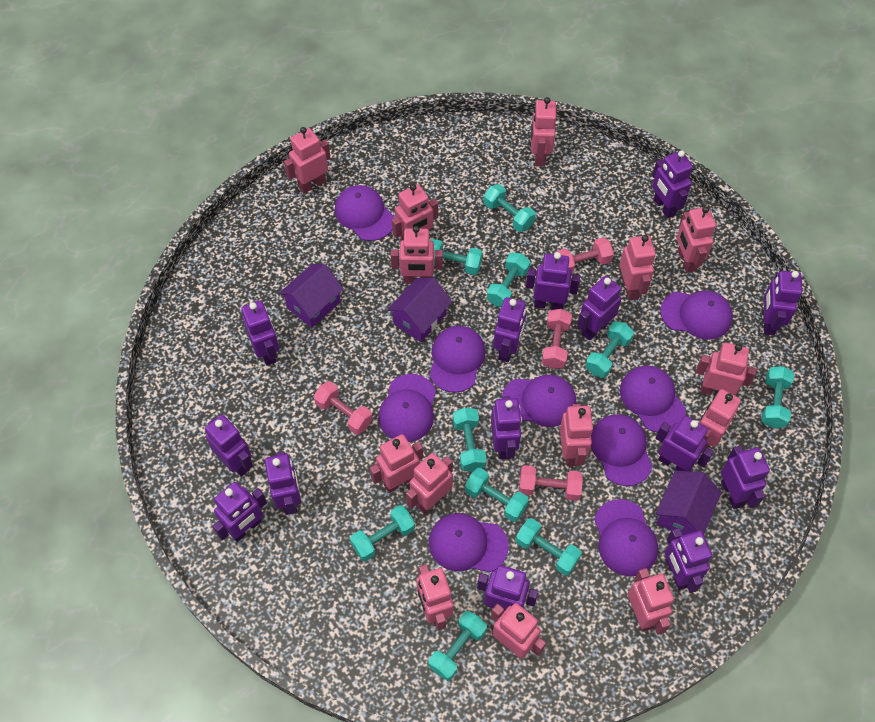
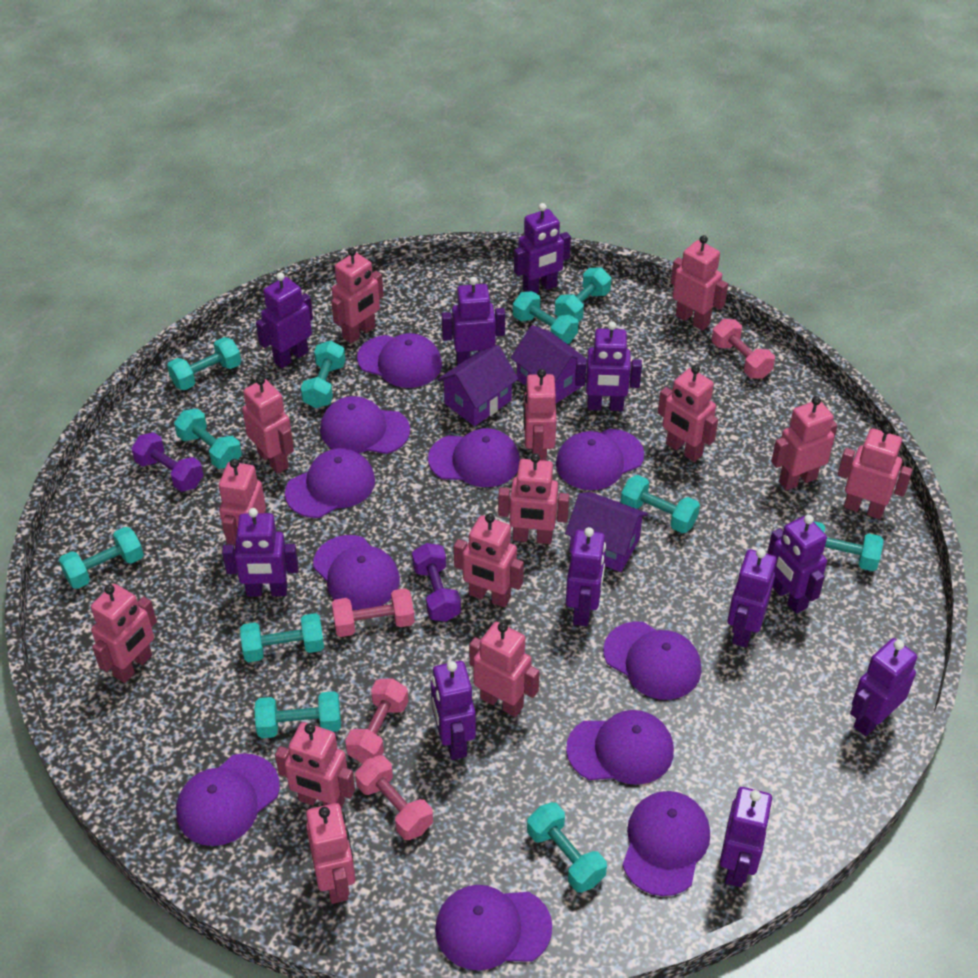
purple cap: 9 -> 11
purple dumbbell: 0 -> 2
purple robot: 14 -> 11
turquoise dumbbell: 10 -> 11

